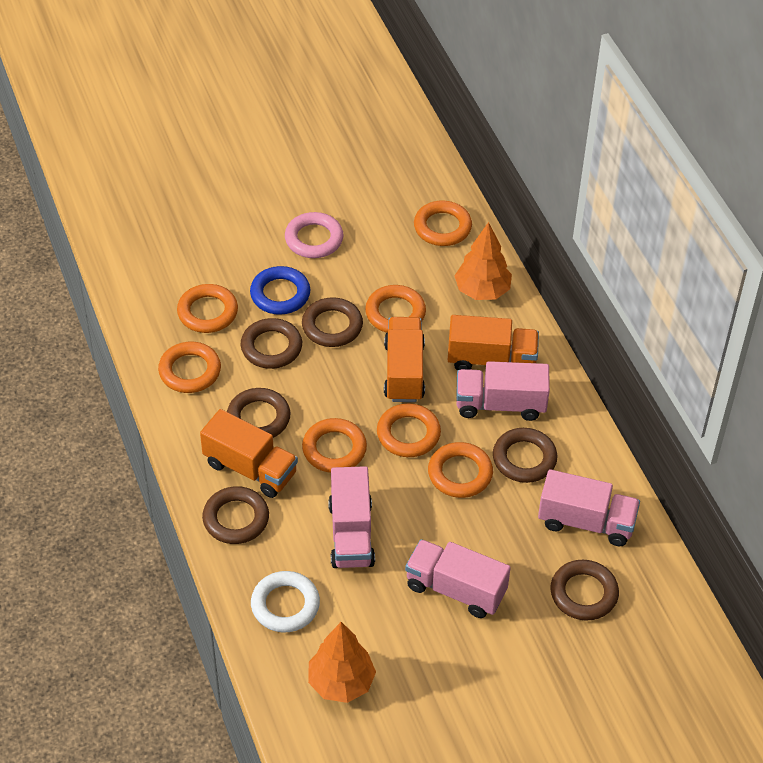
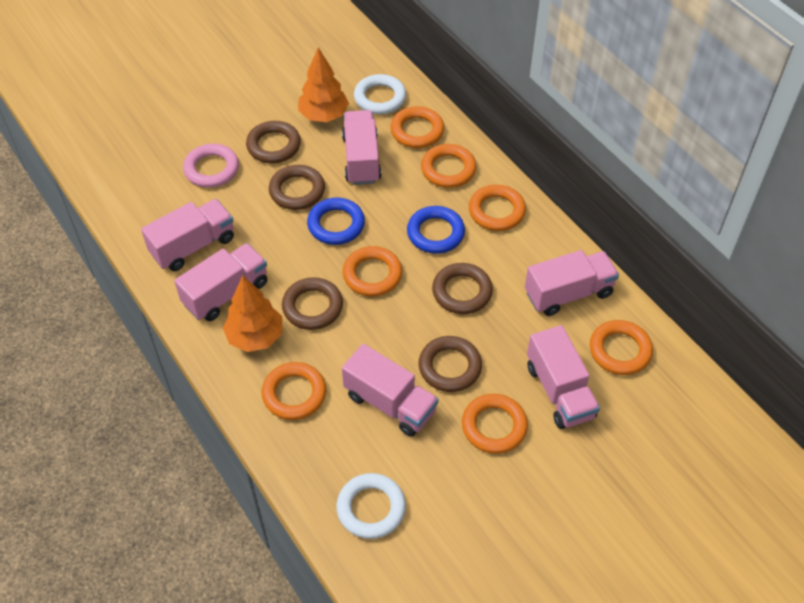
blue ring: 1 -> 2
brown ring: 6 -> 5
orange truck: 3 -> 0
pink truck: 4 -> 6
white ring: 1 -> 2

